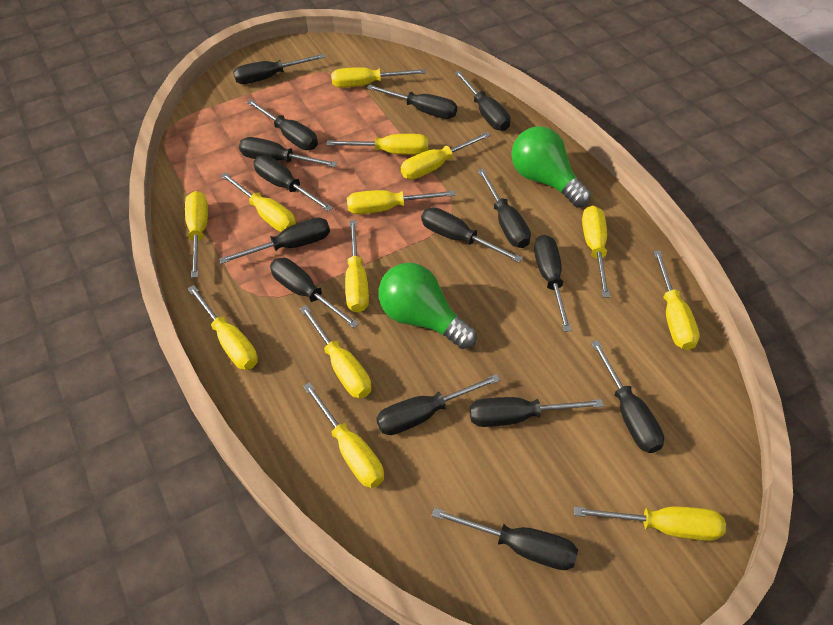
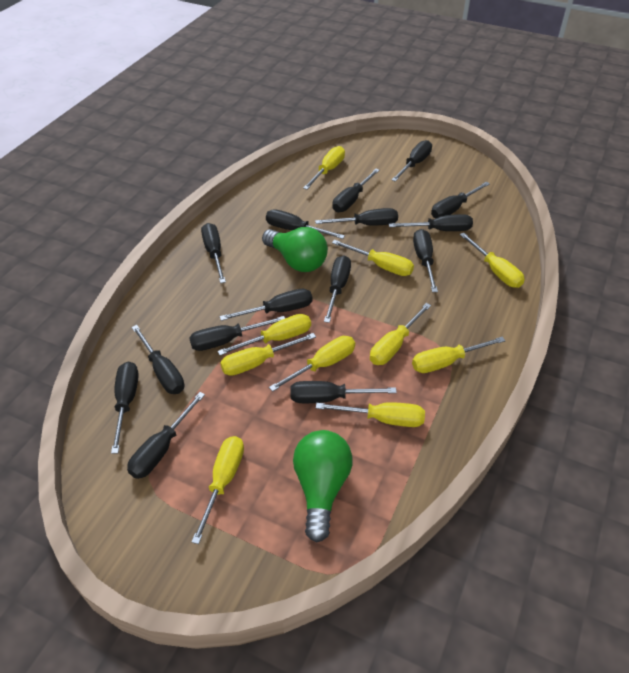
yellow screwdriver: 13 -> 10

